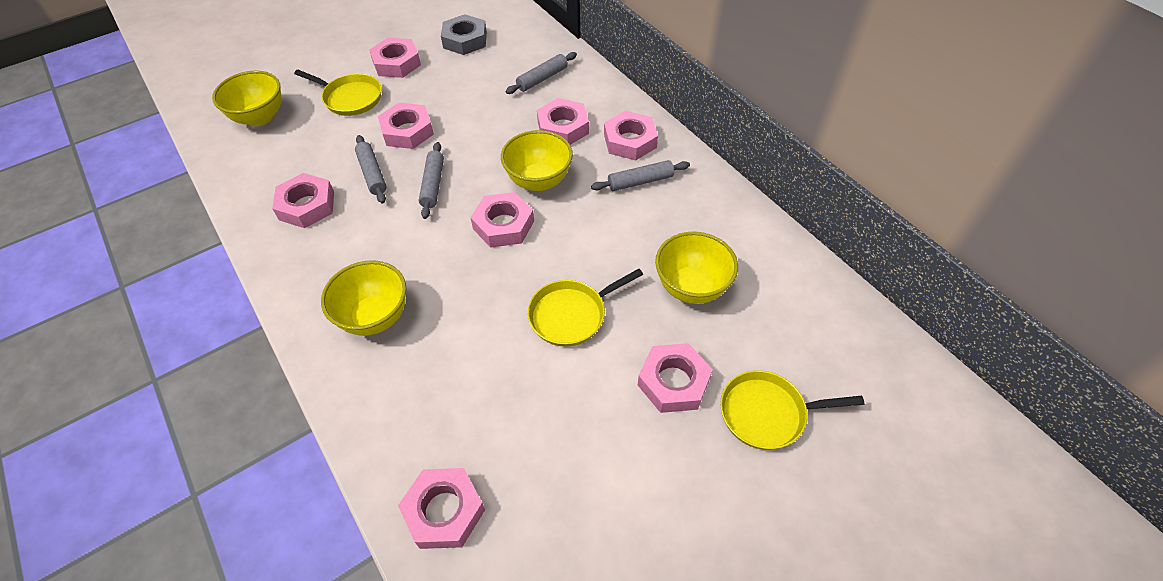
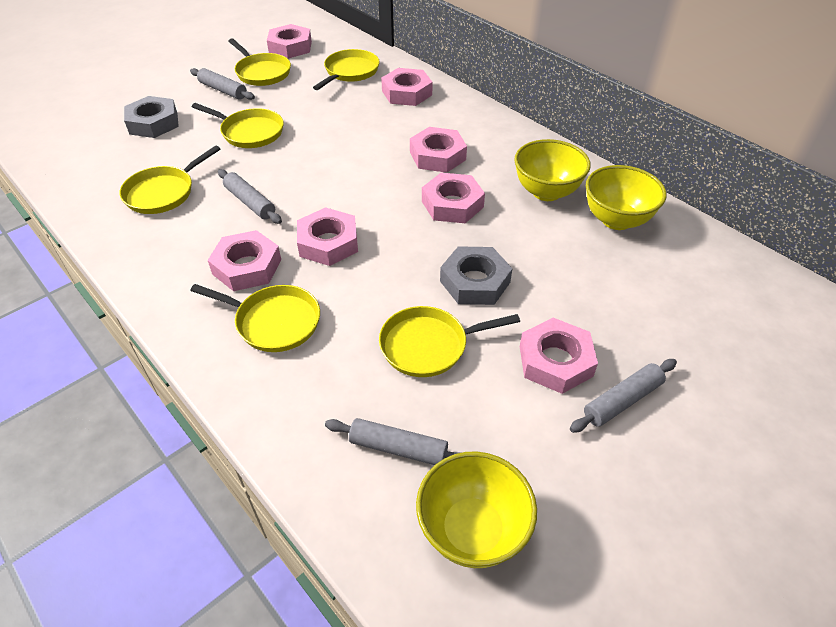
grey nut: 1 -> 2
pink nut: 8 -> 7
yellow bowl: 4 -> 3
yellow pan: 3 -> 6

